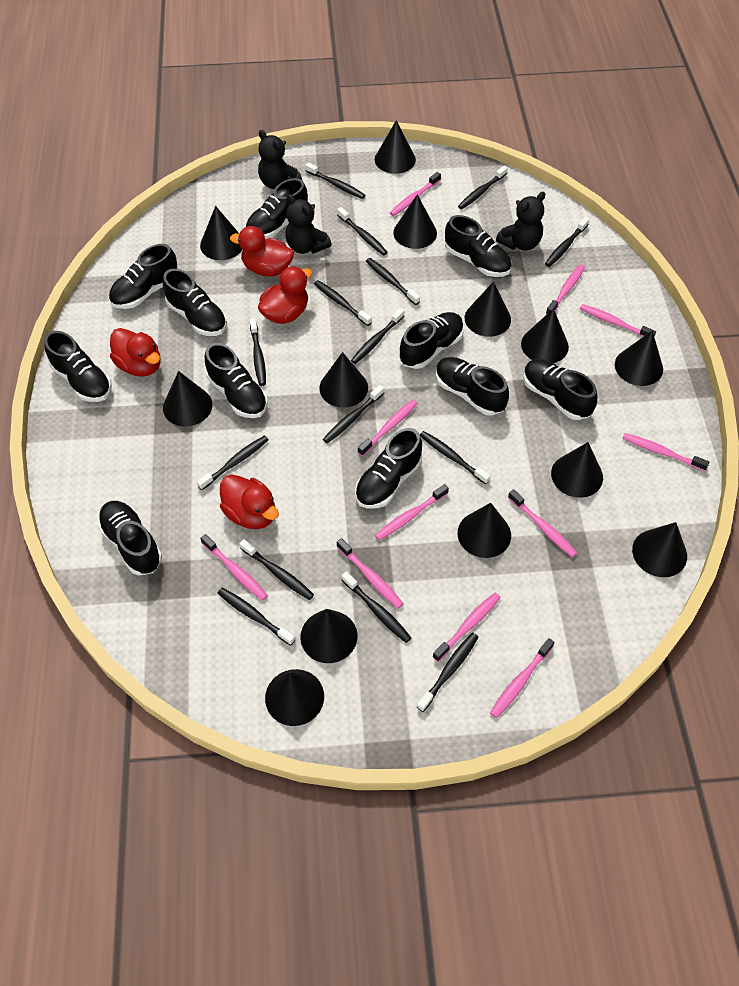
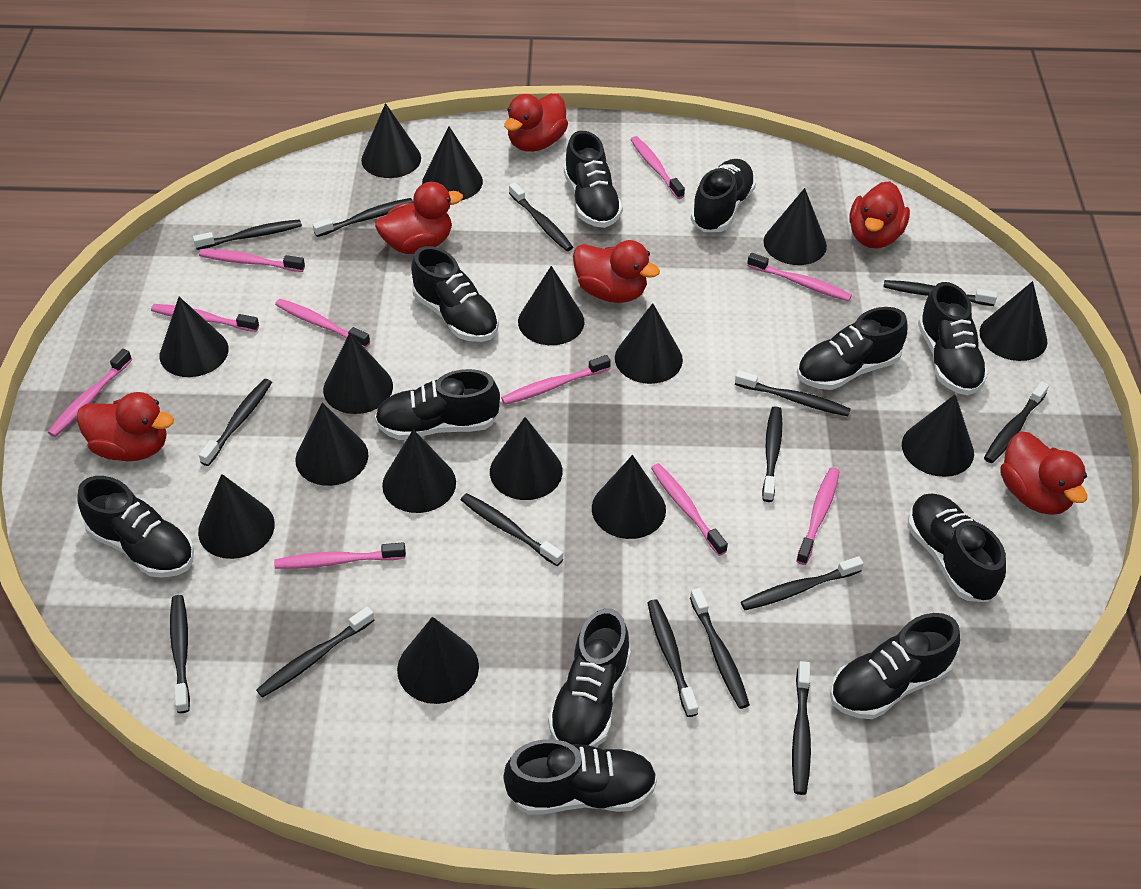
black cone: 13 -> 15
black teddy bear: 3 -> 0
pink toothbrush: 11 -> 10
red duck: 4 -> 6

